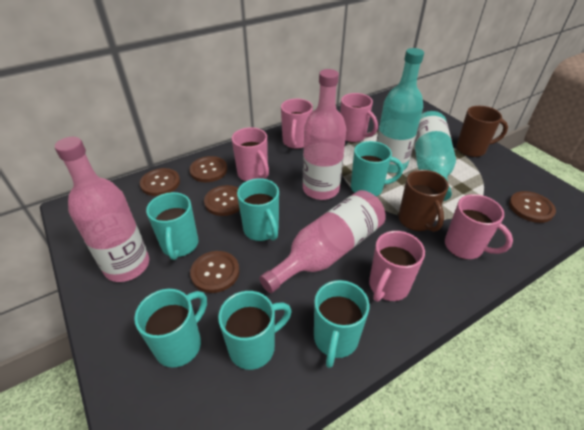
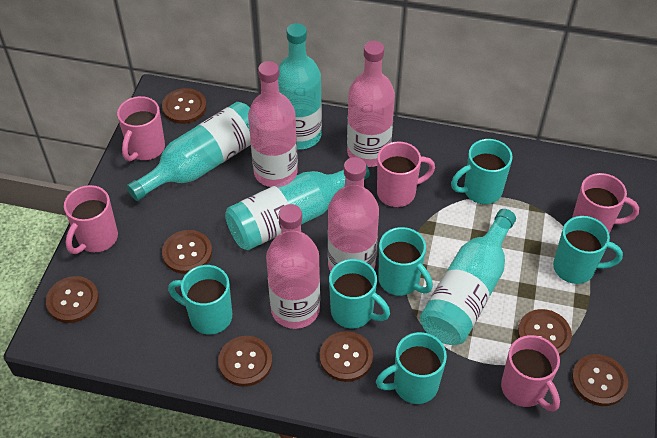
brown button: 5 -> 7
brown mug: 2 -> 0
pink bottle: 3 -> 4
turquoise bottle: 2 -> 4

